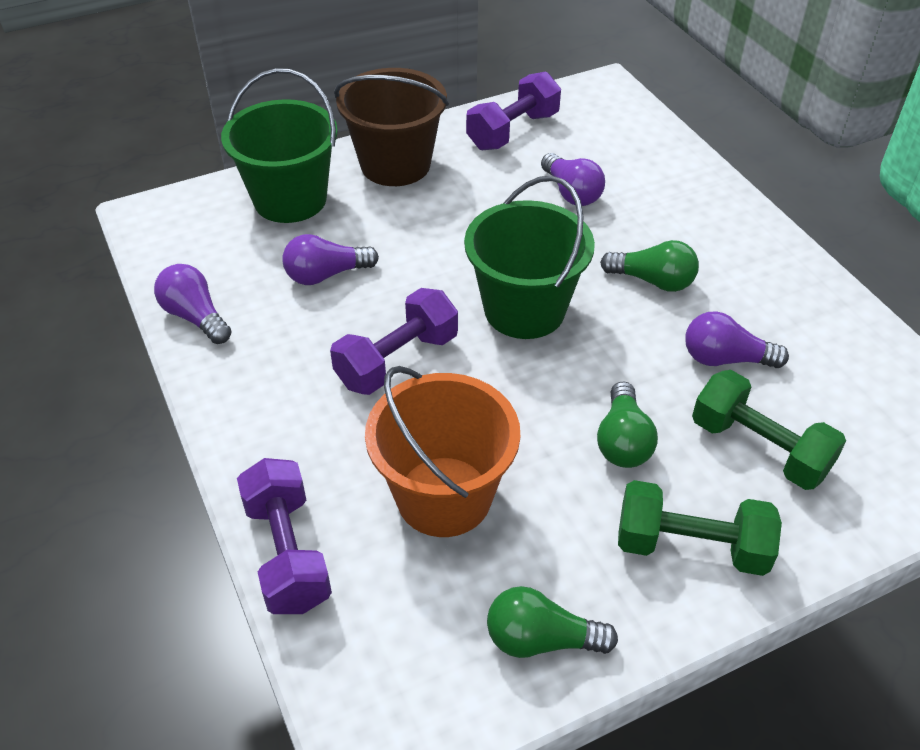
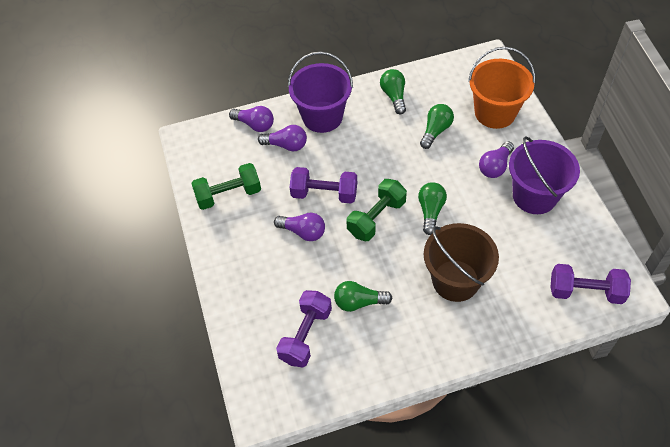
green bucket: 2 -> 0
green light bulb: 3 -> 4
purple bucket: 0 -> 2

